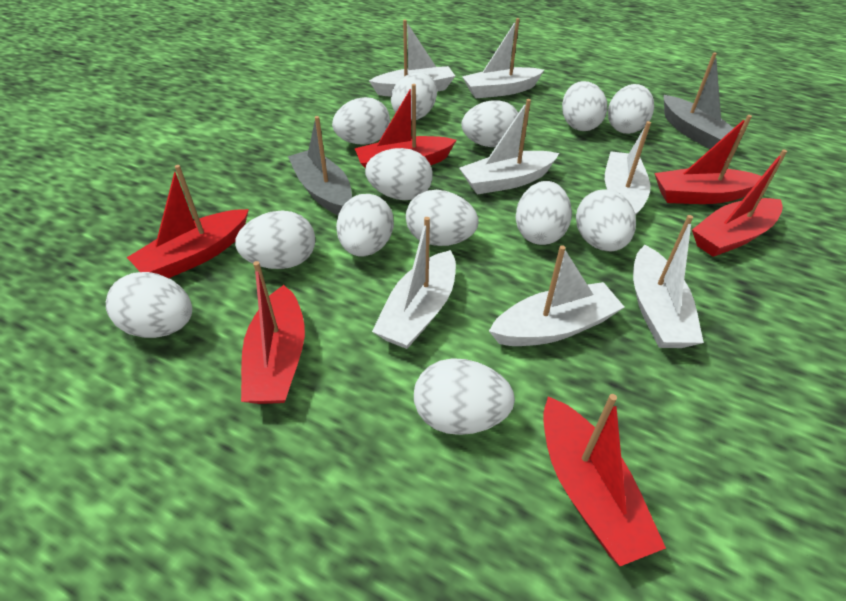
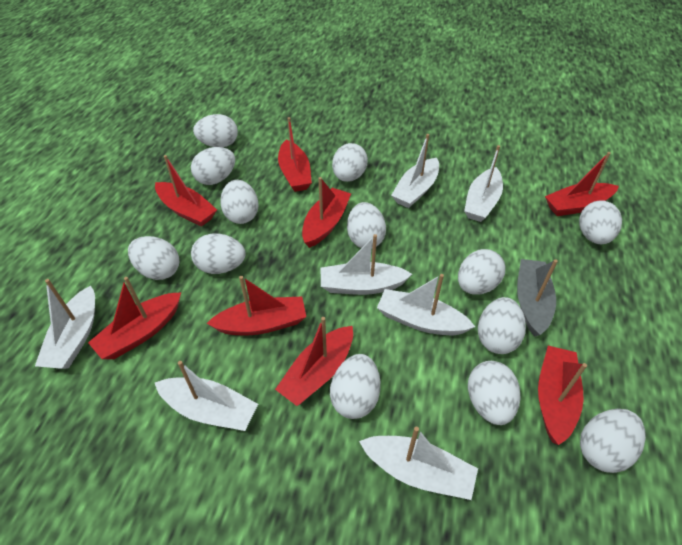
grey boat: 2 -> 1
red boat: 6 -> 8

